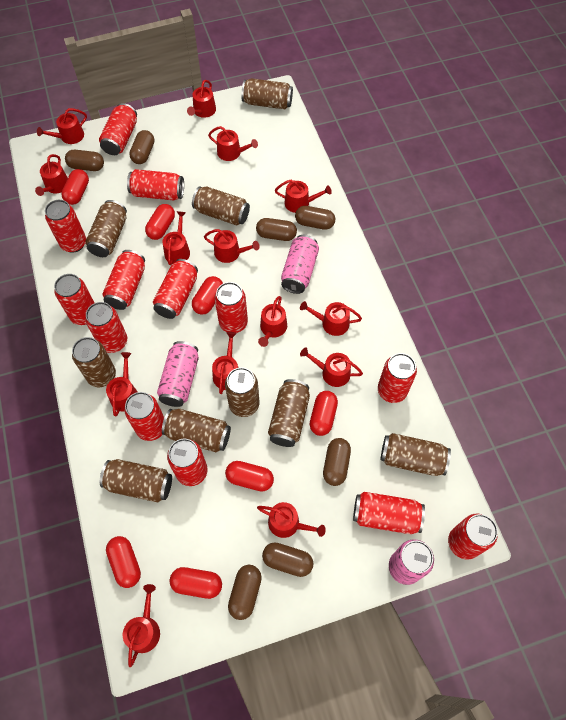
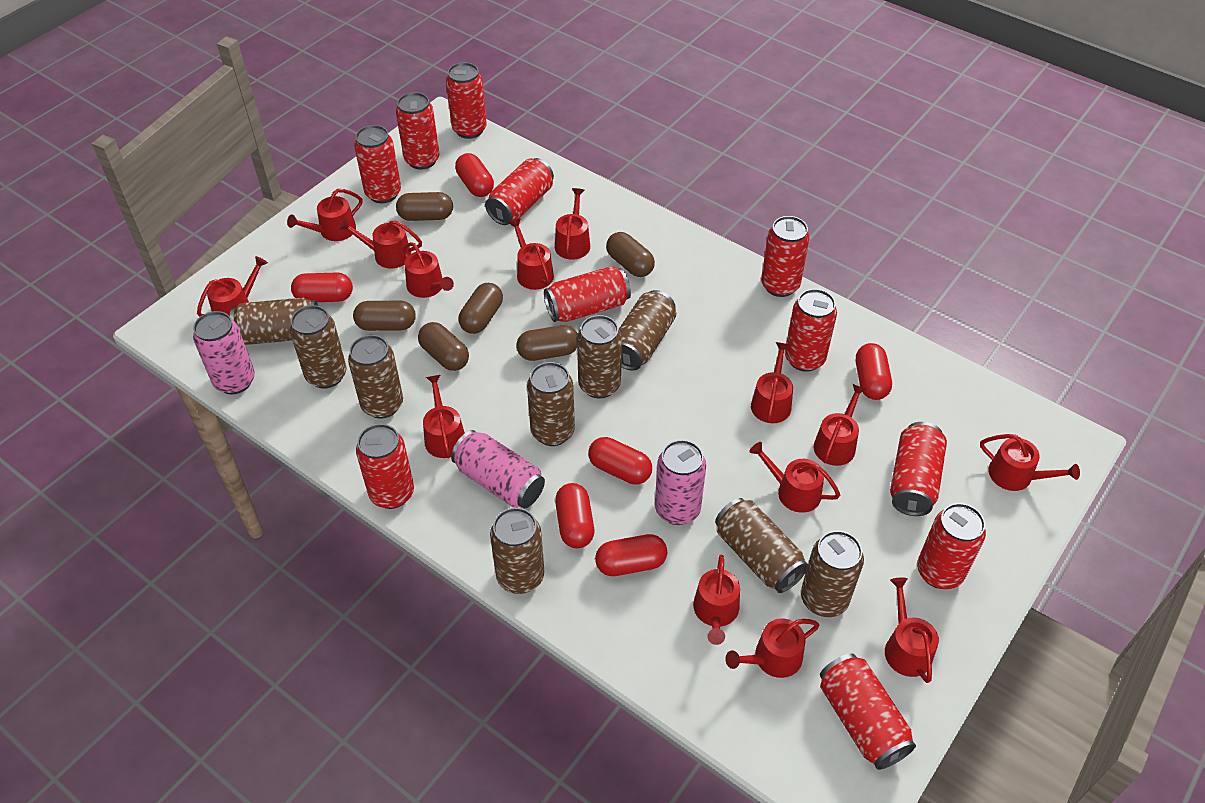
brown capsule: 7 -> 6
red can: 13 -> 11
red capsule: 7 -> 6

